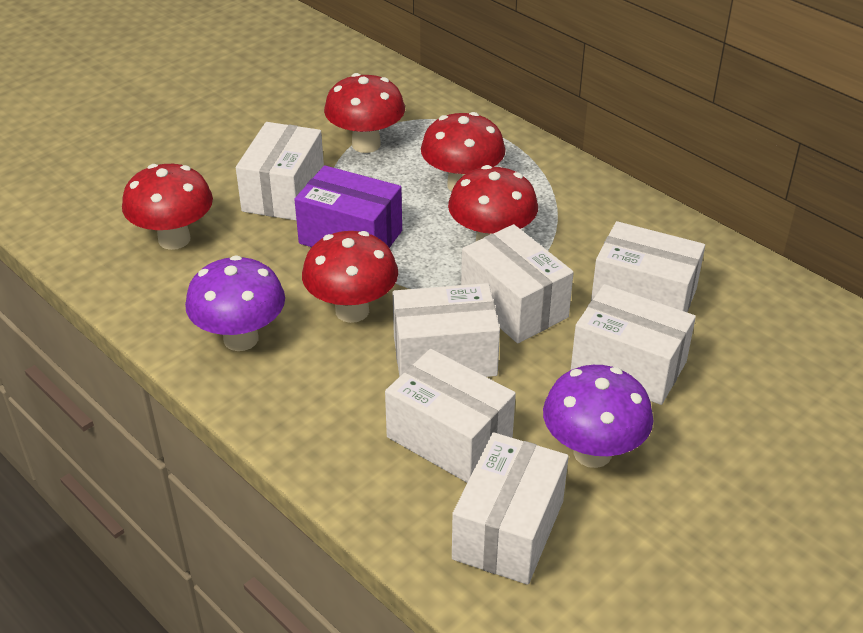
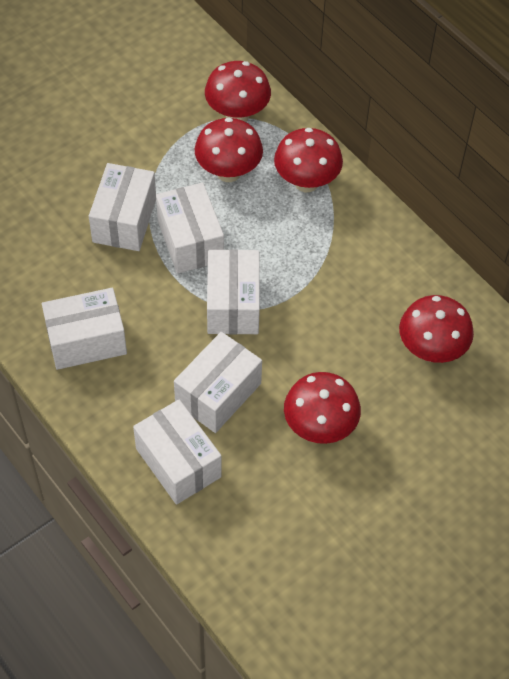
purple box: 1 -> 0
purple mushroom: 2 -> 0
white box: 7 -> 6

